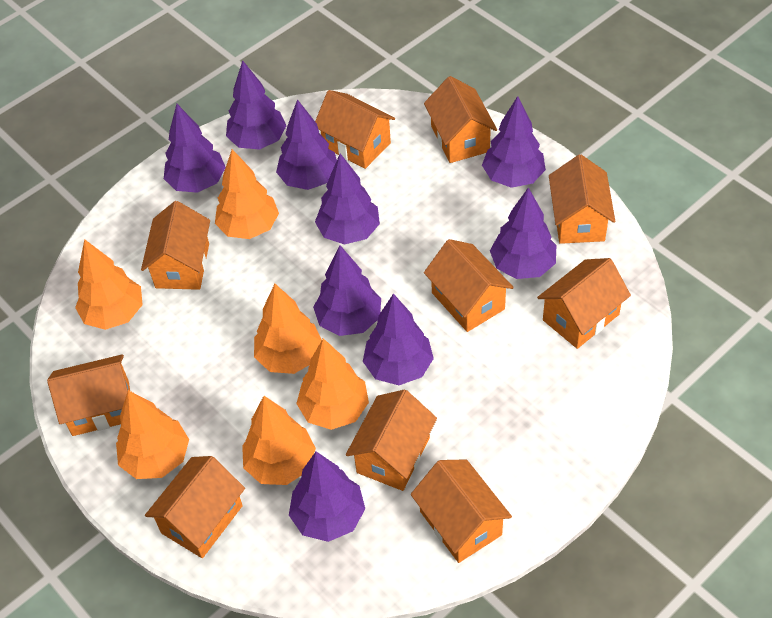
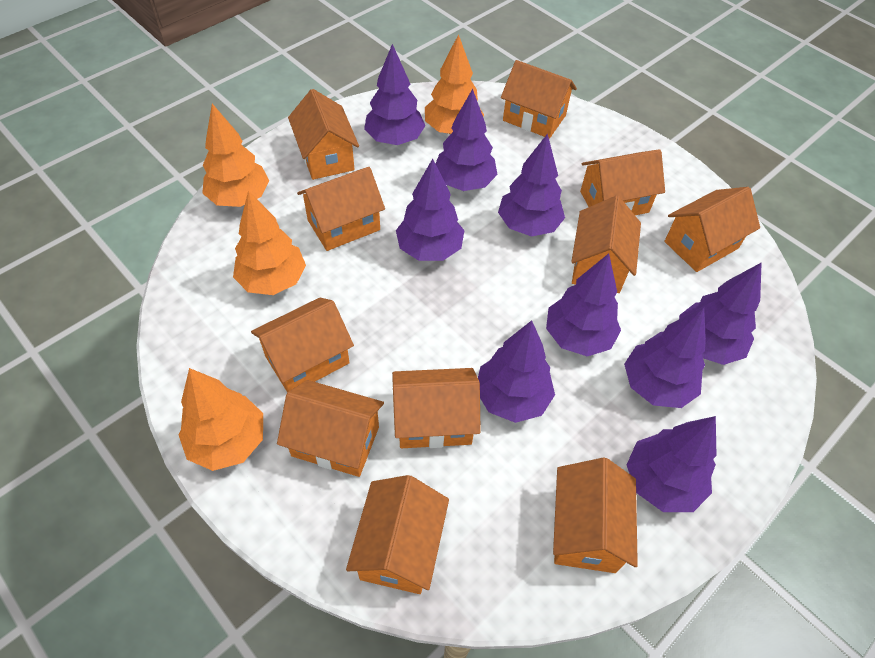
orange house: 10 -> 11
orange tree: 6 -> 4

